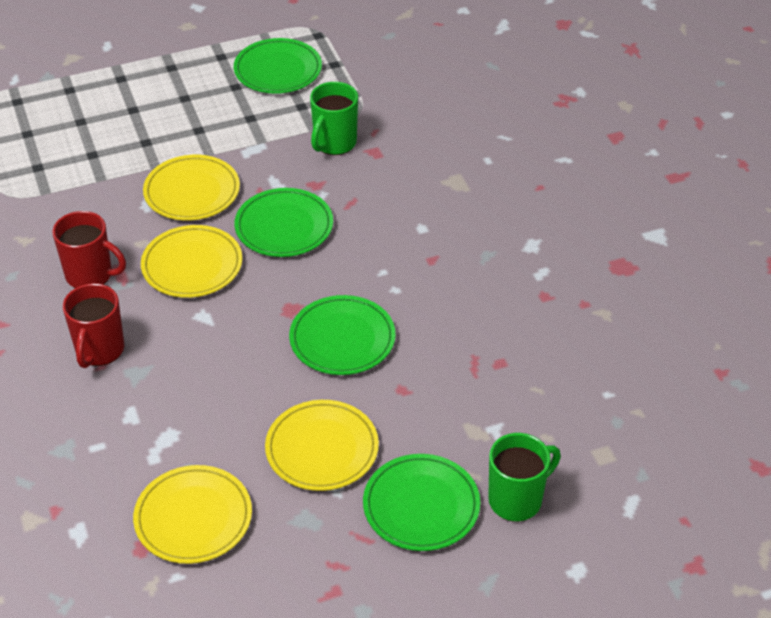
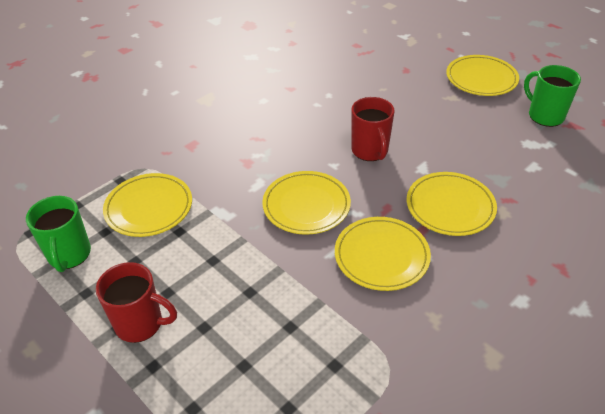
green plate: 4 -> 0
yellow plate: 4 -> 5

